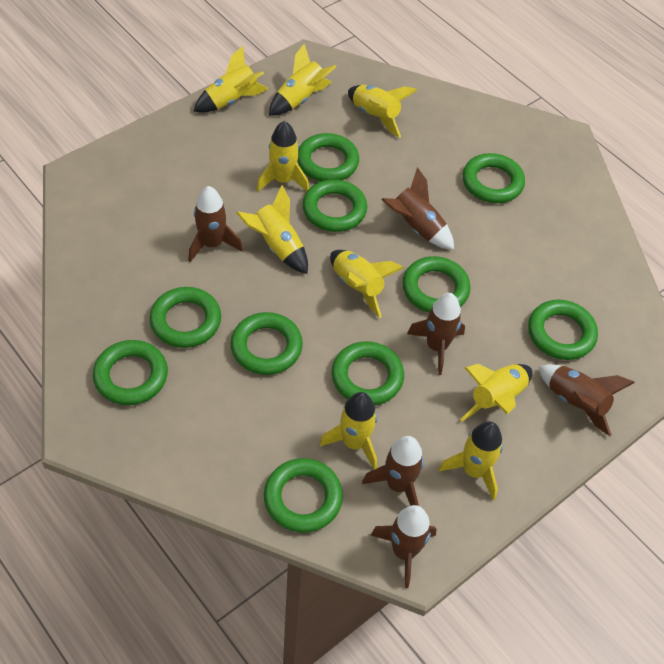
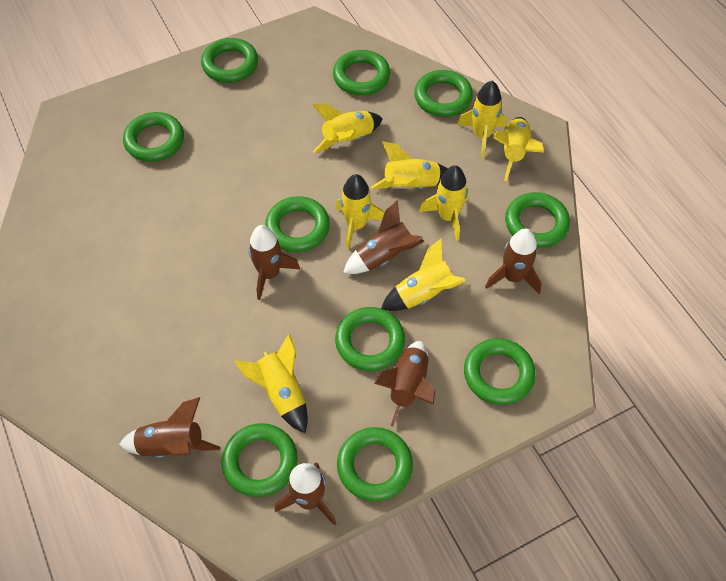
yellow rocket: 9 -> 8

